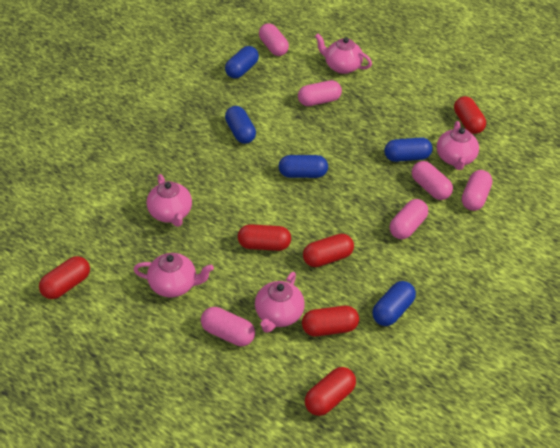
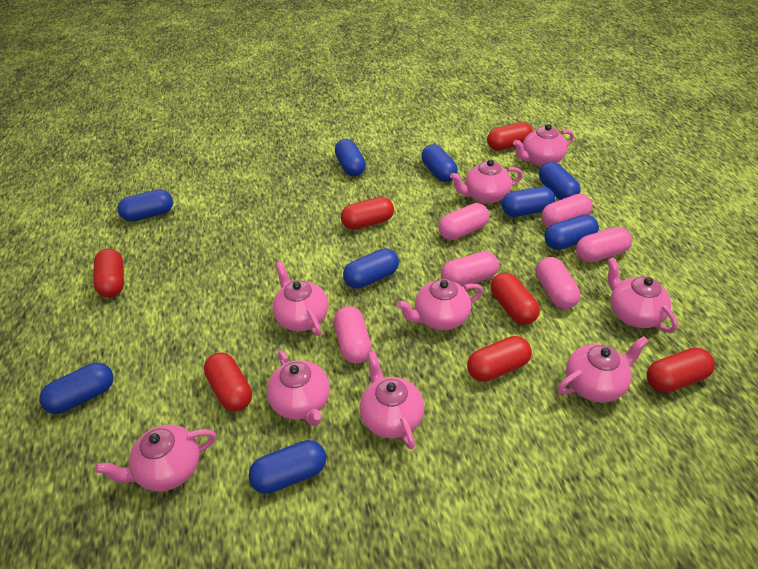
blue capsule: 5 -> 9
pink teapot: 5 -> 9
red capsule: 6 -> 7

